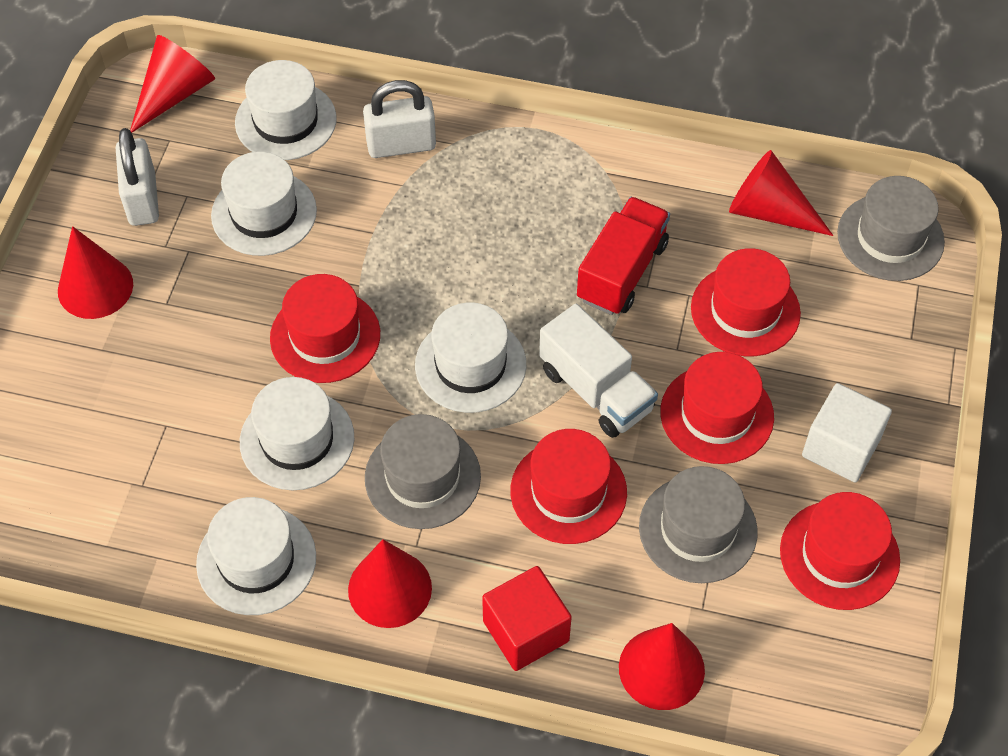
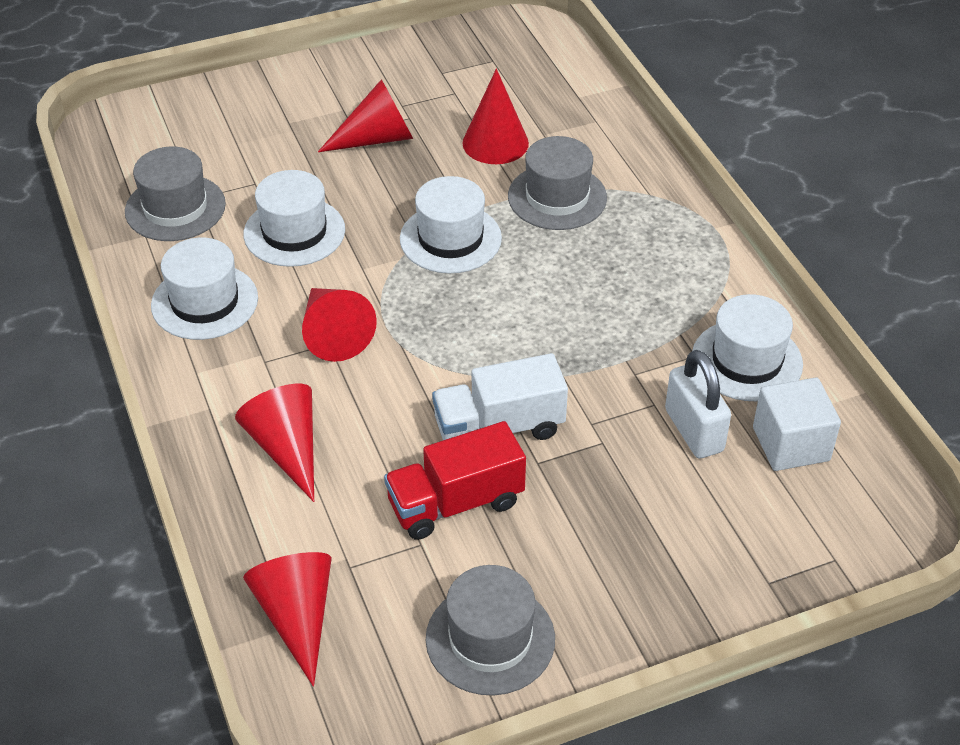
red cube: 1 -> 0
red hat: 5 -> 0
white hat: 5 -> 4
white padlock: 2 -> 1

